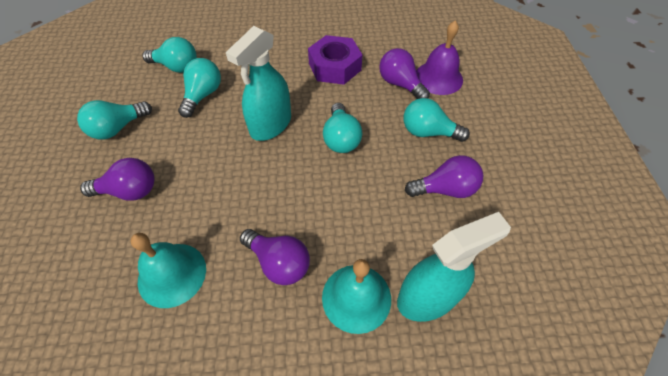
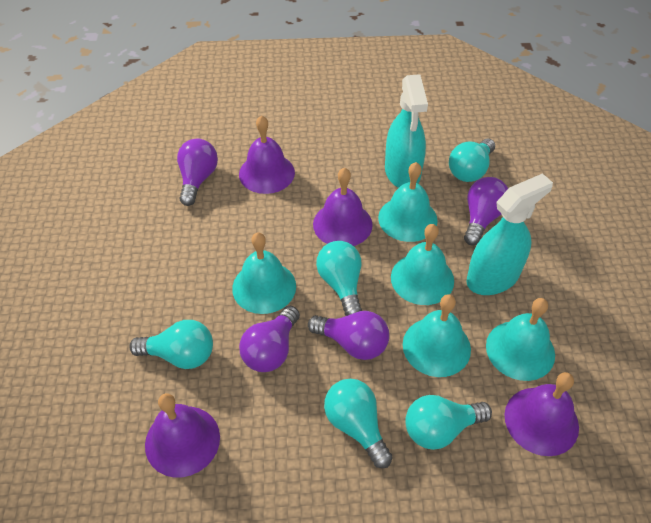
purple bell: 1 -> 4
purple nut: 1 -> 0
turquoise bell: 2 -> 5

